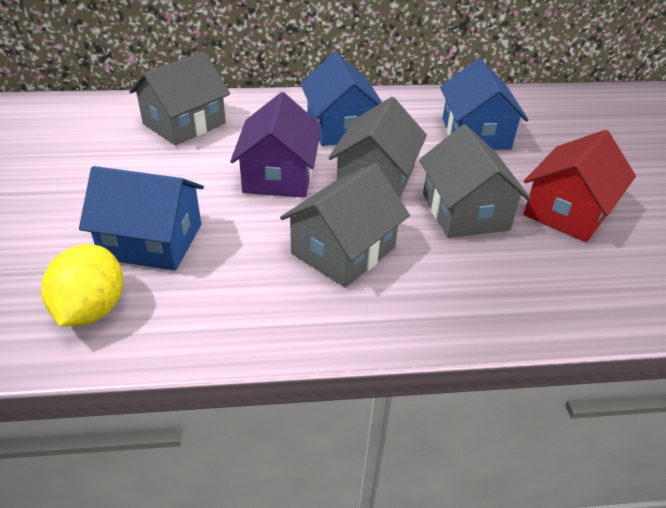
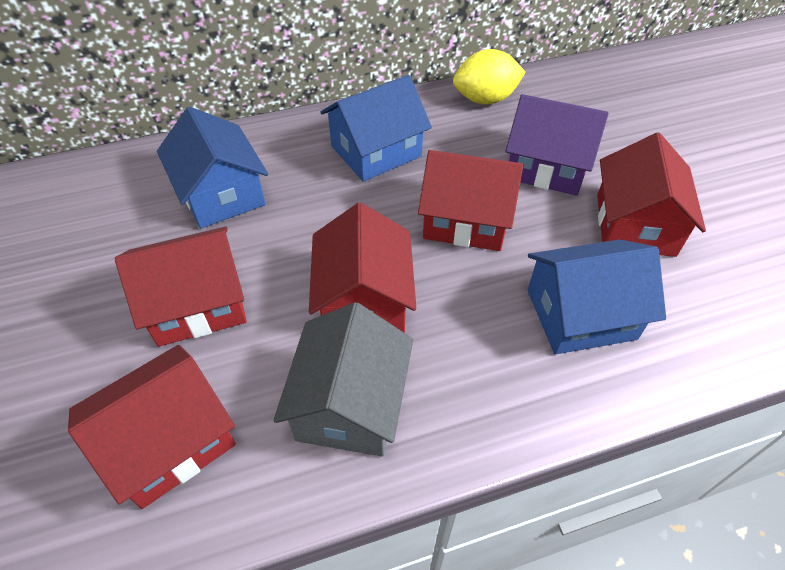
grey house: 4 -> 1
red house: 1 -> 5

